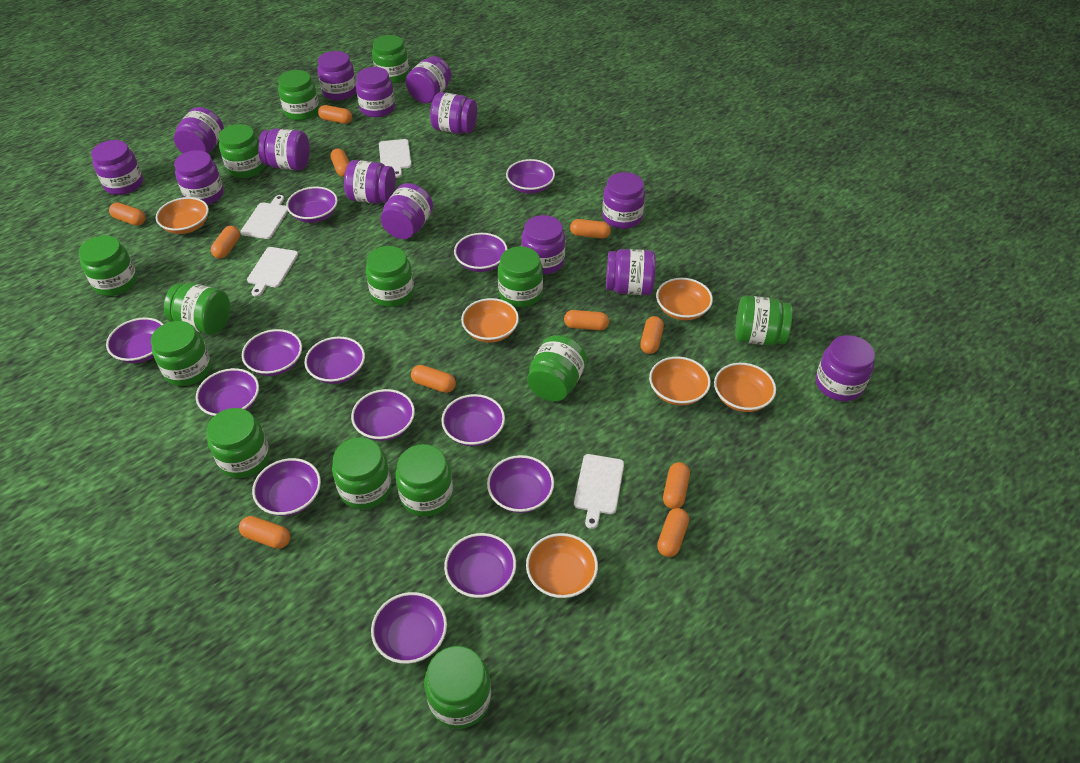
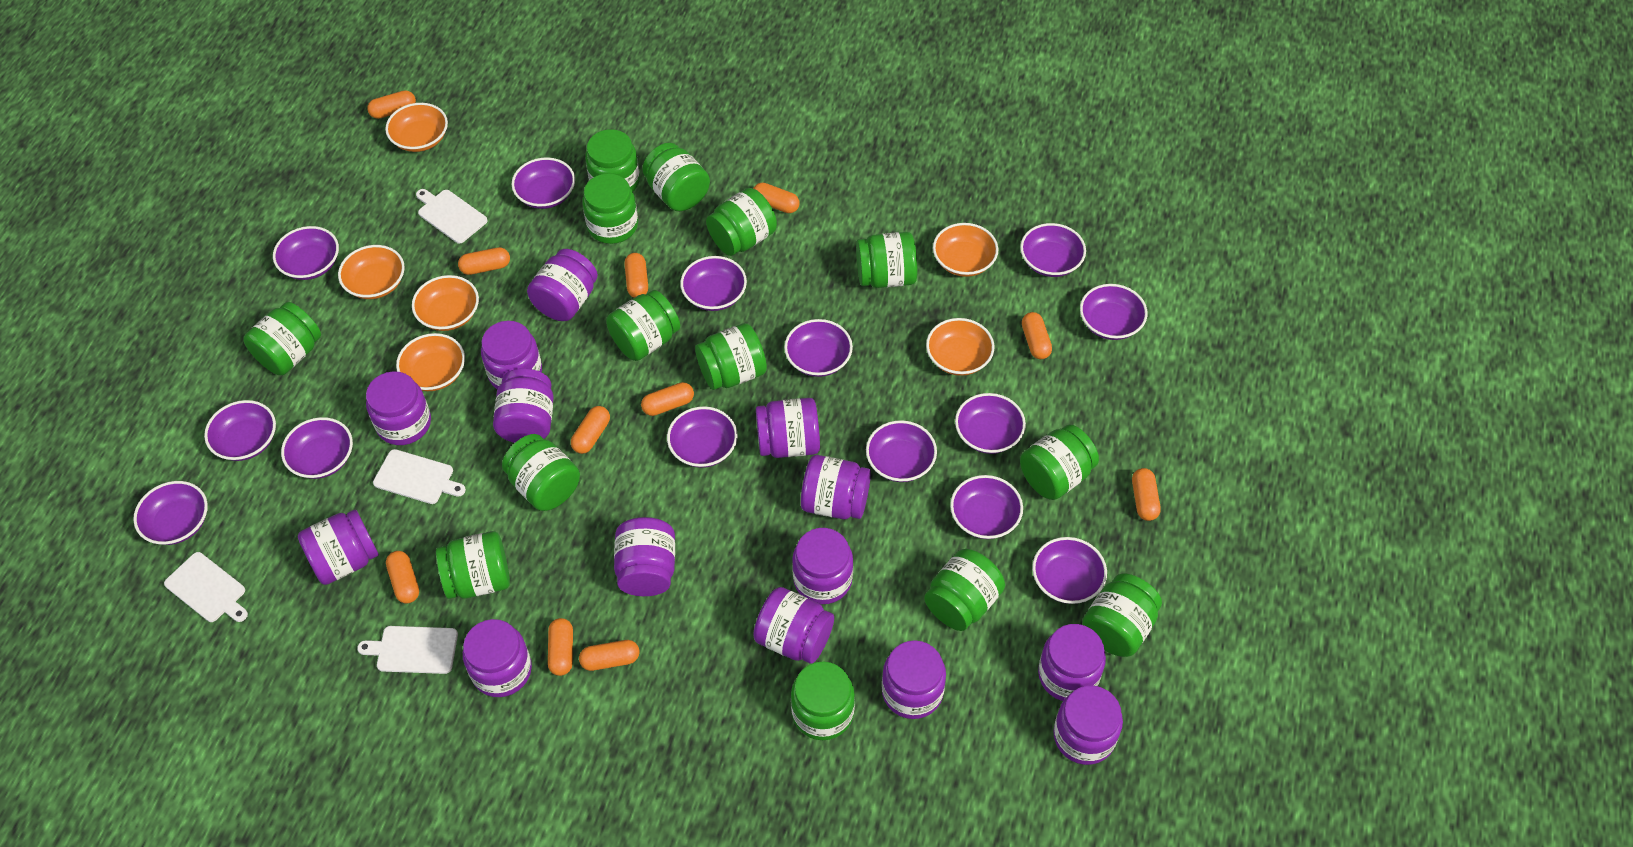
purple bowl: 13 -> 14

